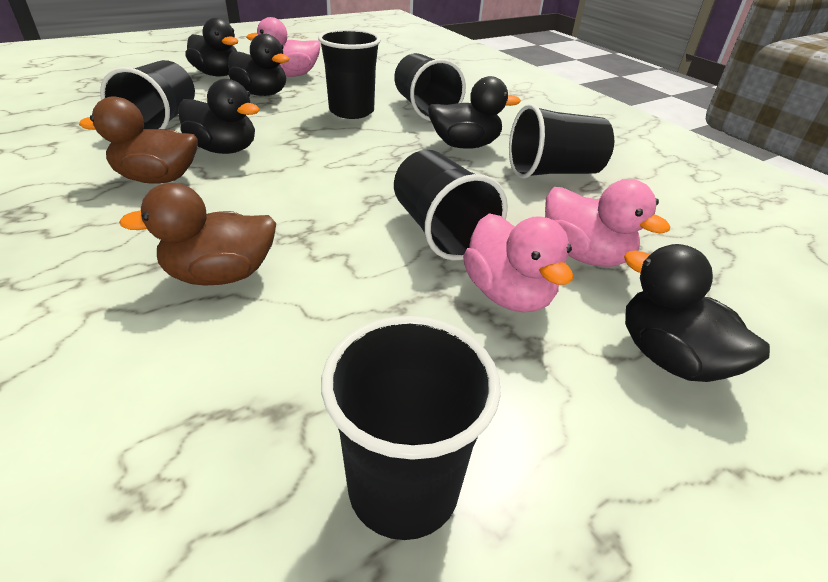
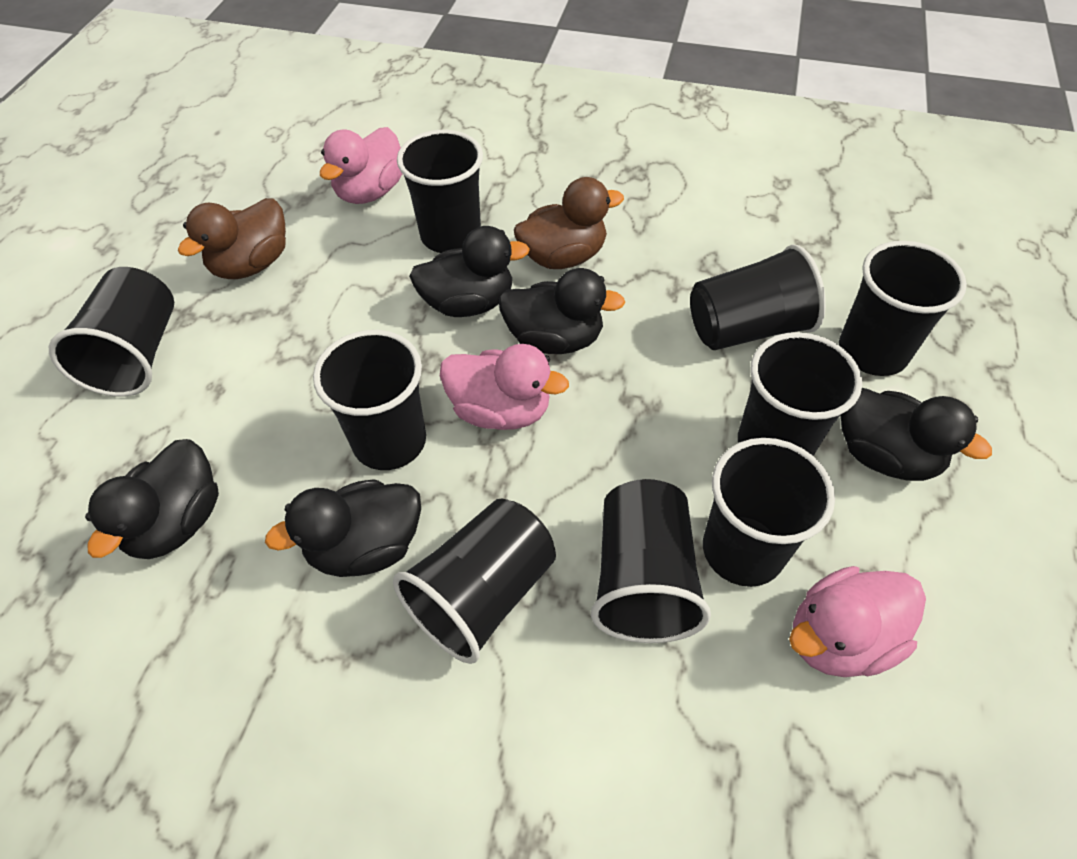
black cup: 6 -> 9

